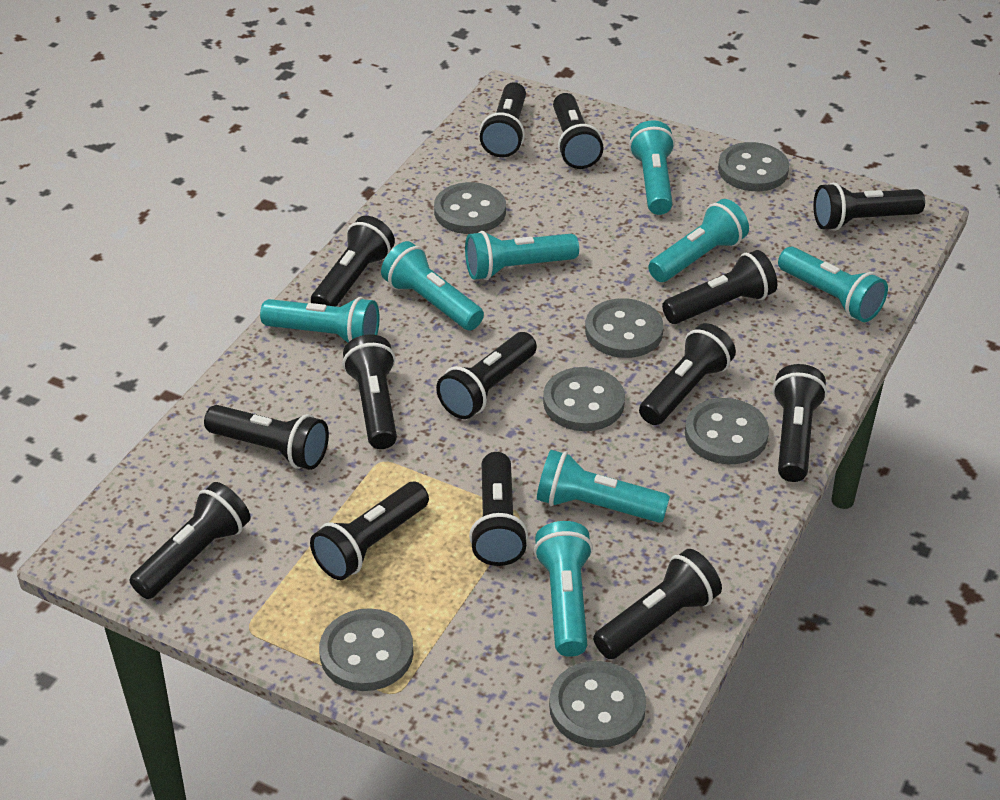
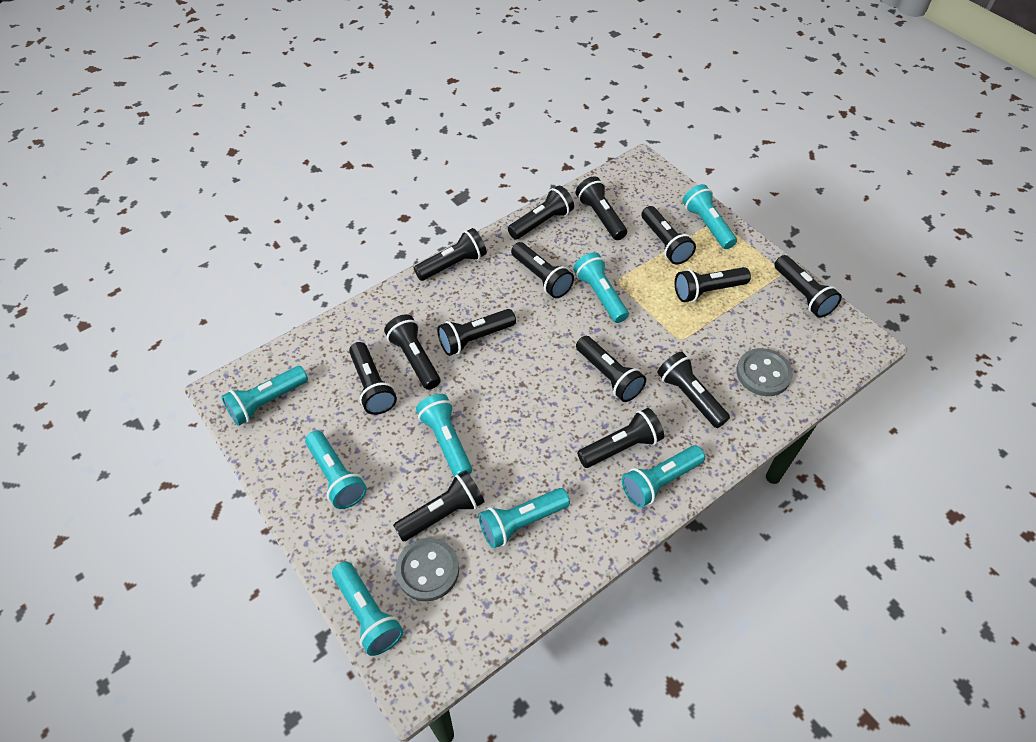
grey button: 7 -> 2

